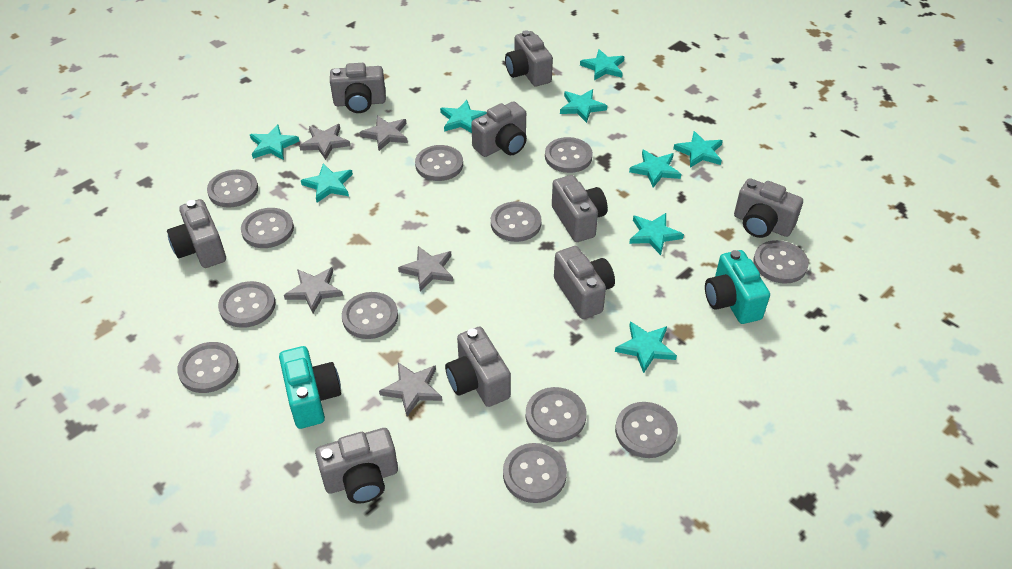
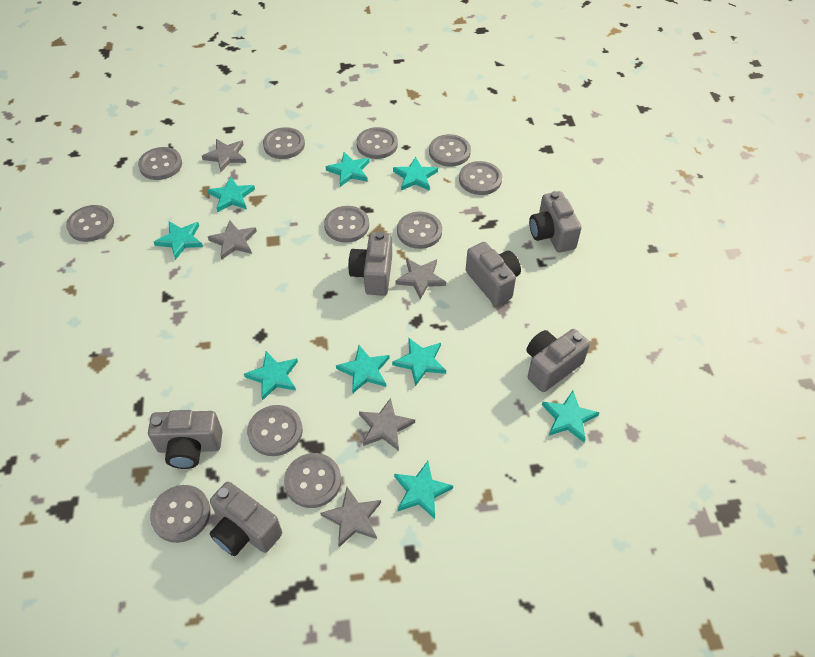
grey button: 12 -> 11
grey camera: 9 -> 6
turquoise camera: 2 -> 0

